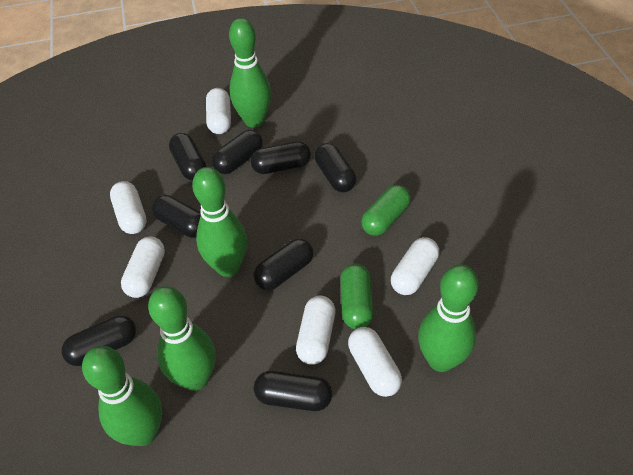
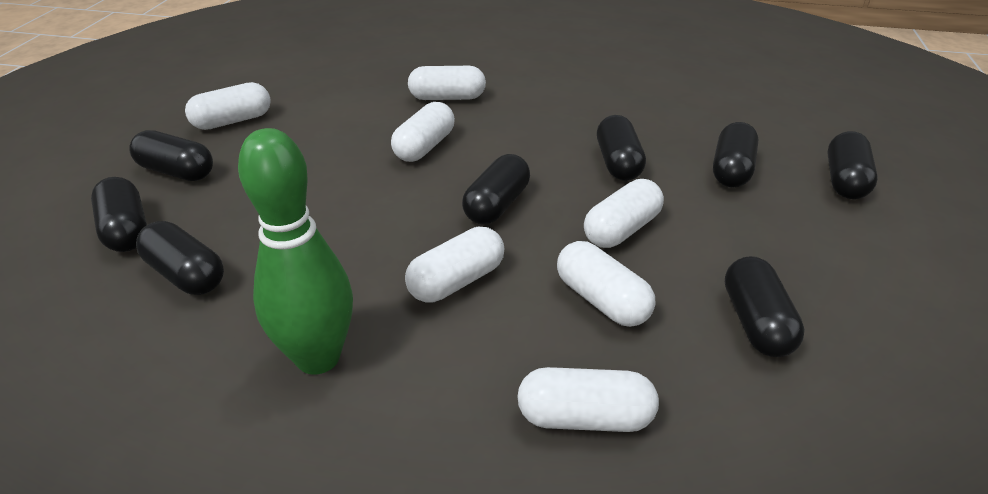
green bowling pin: 5 -> 1
green capsule: 2 -> 0
white capsule: 6 -> 7

